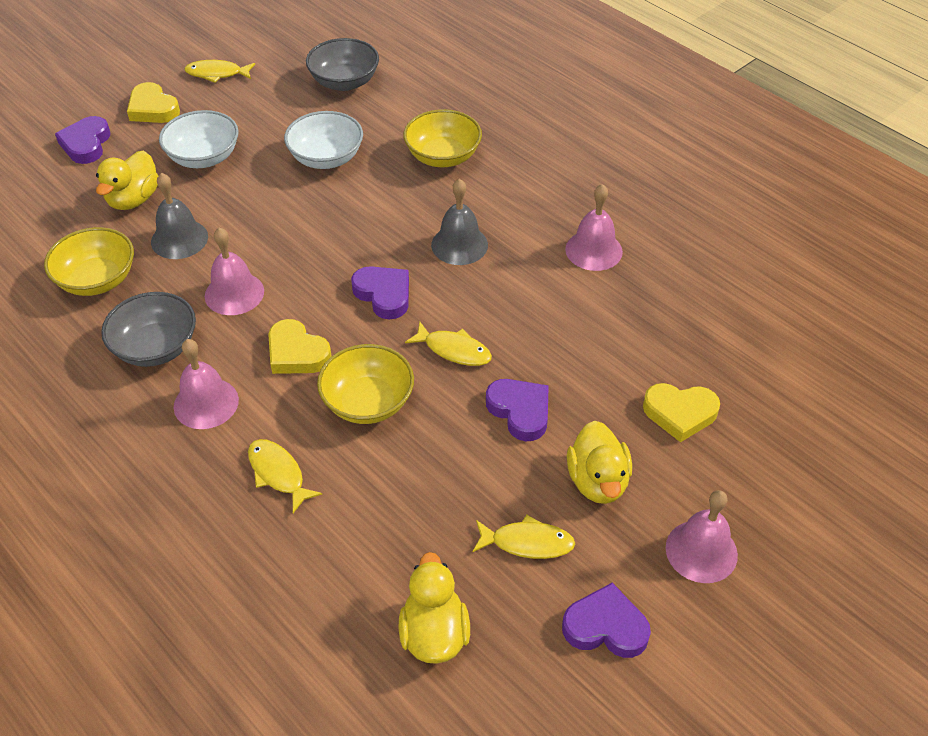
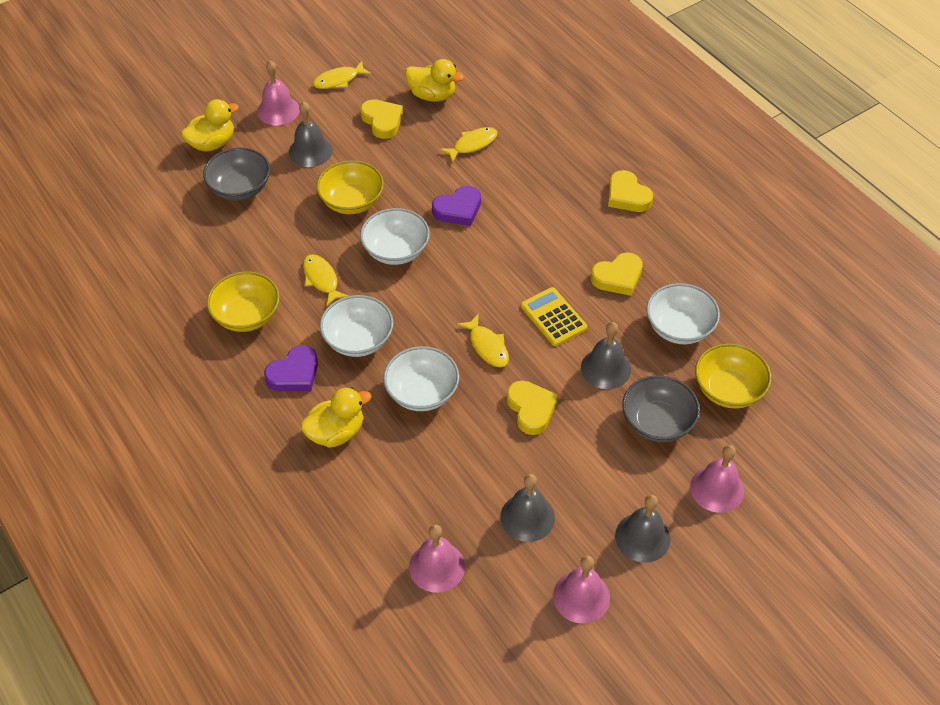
grey bell: 2 -> 4
purple heart: 4 -> 2
white bowl: 2 -> 4
yellow calculator: 0 -> 1
yellow heart: 3 -> 4

